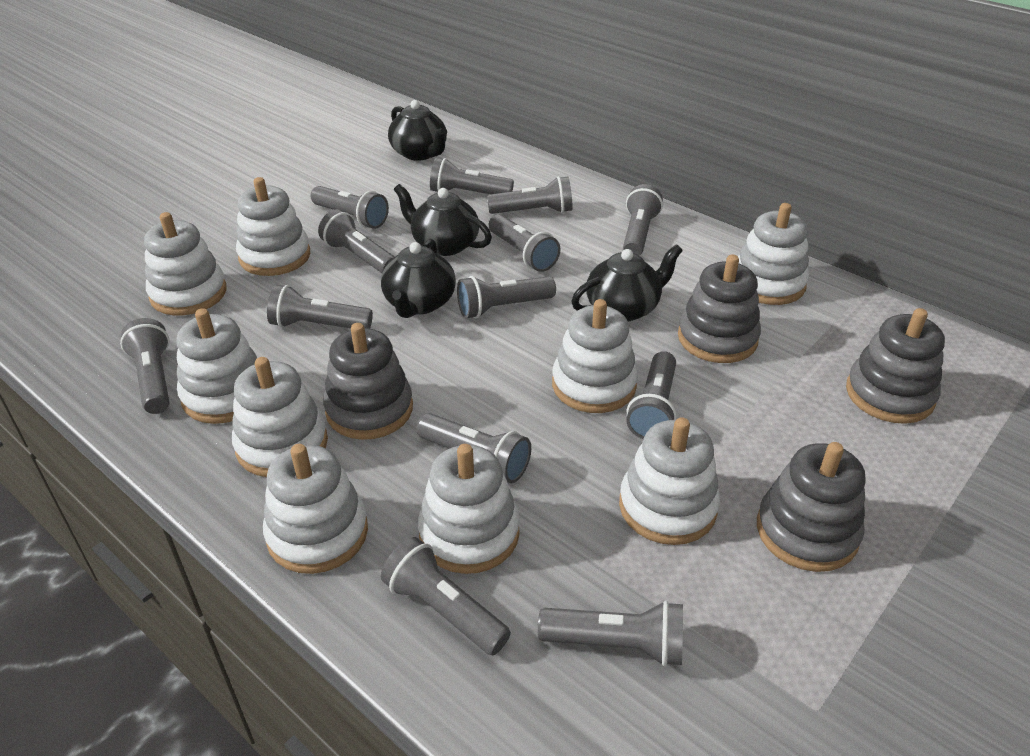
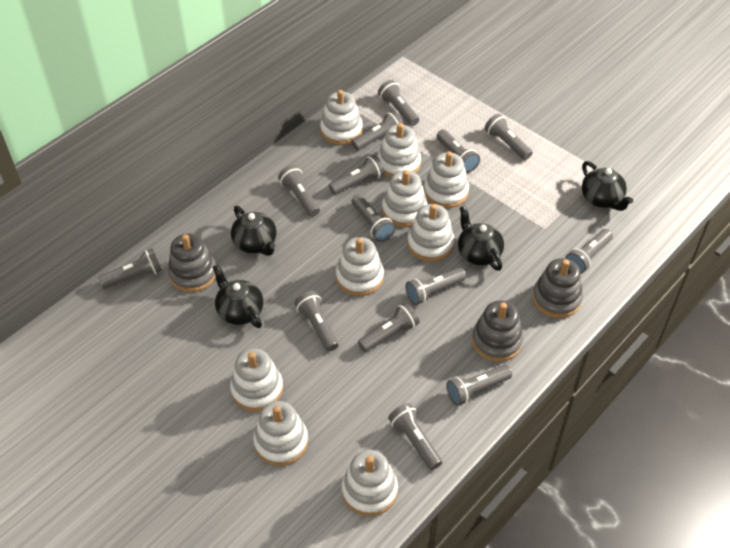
grey flashlight: 13 -> 14
grey stacking toy: 4 -> 3

